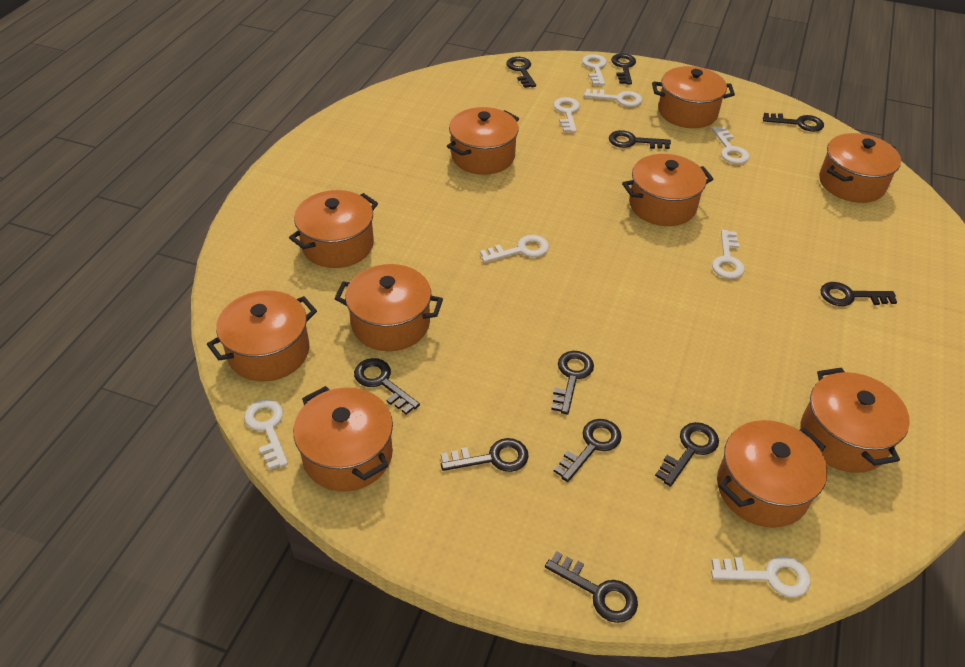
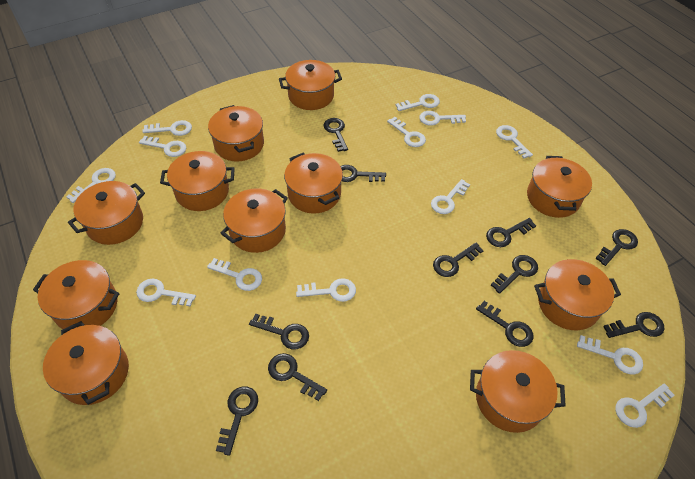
orange pot: 10 -> 11
white key: 8 -> 13

